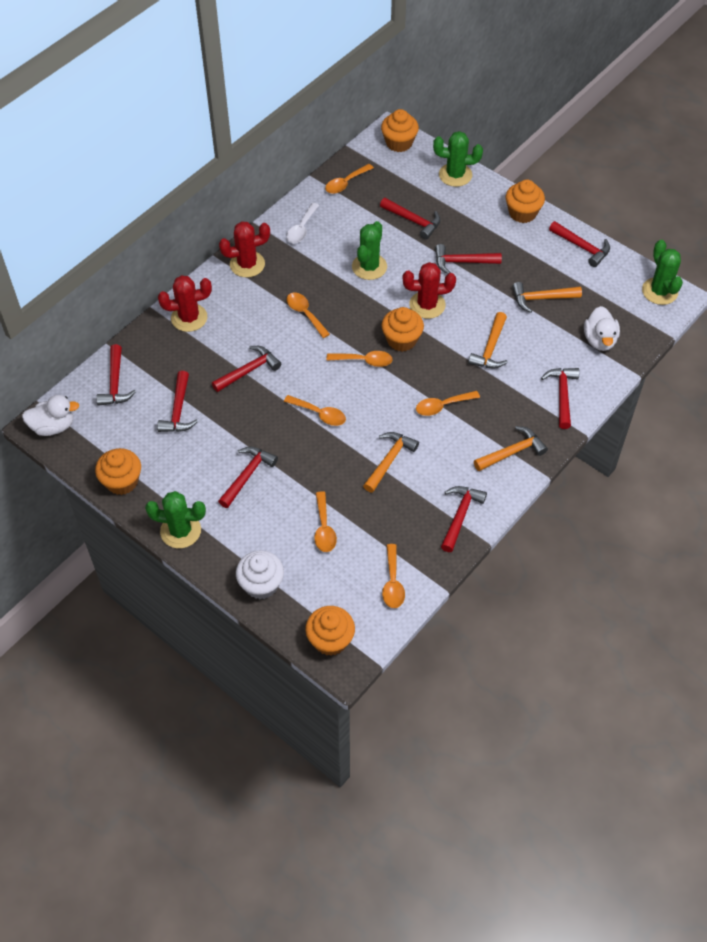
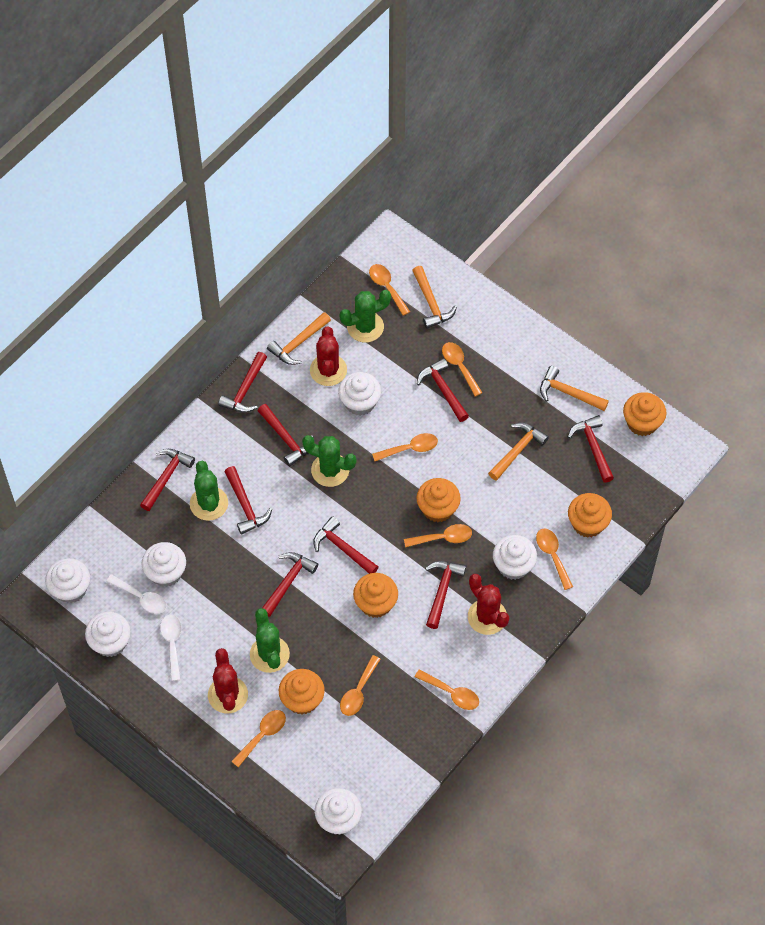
orange spoon: 7 -> 8
white cupcake: 1 -> 6
white duck: 2 -> 0
white spoon: 1 -> 2

